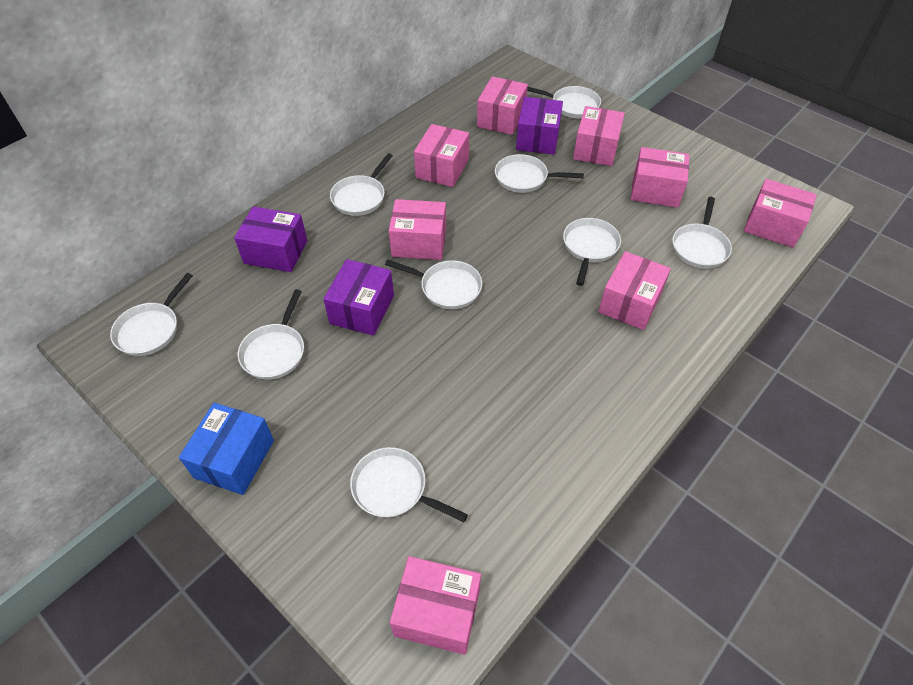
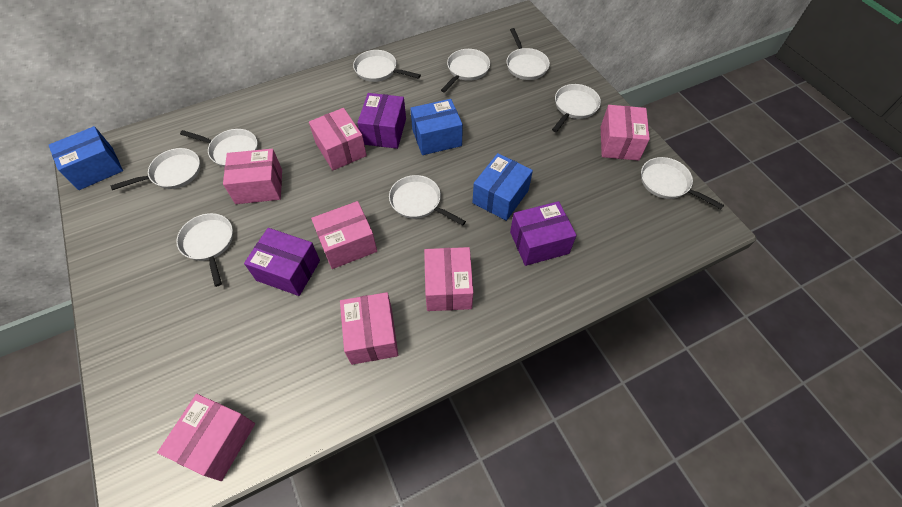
blue box: 1 -> 3
pink box: 8 -> 7

